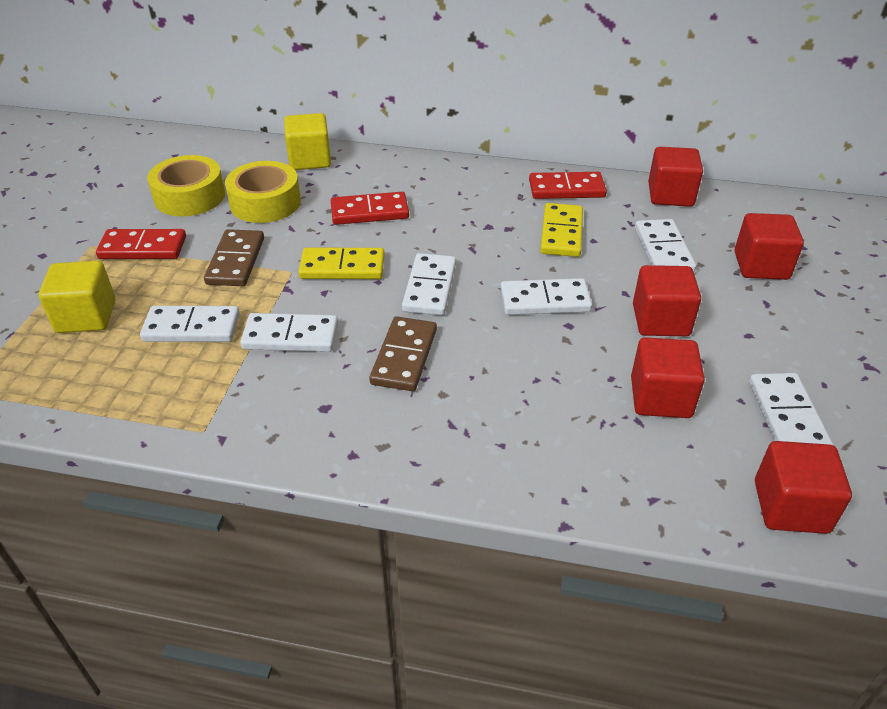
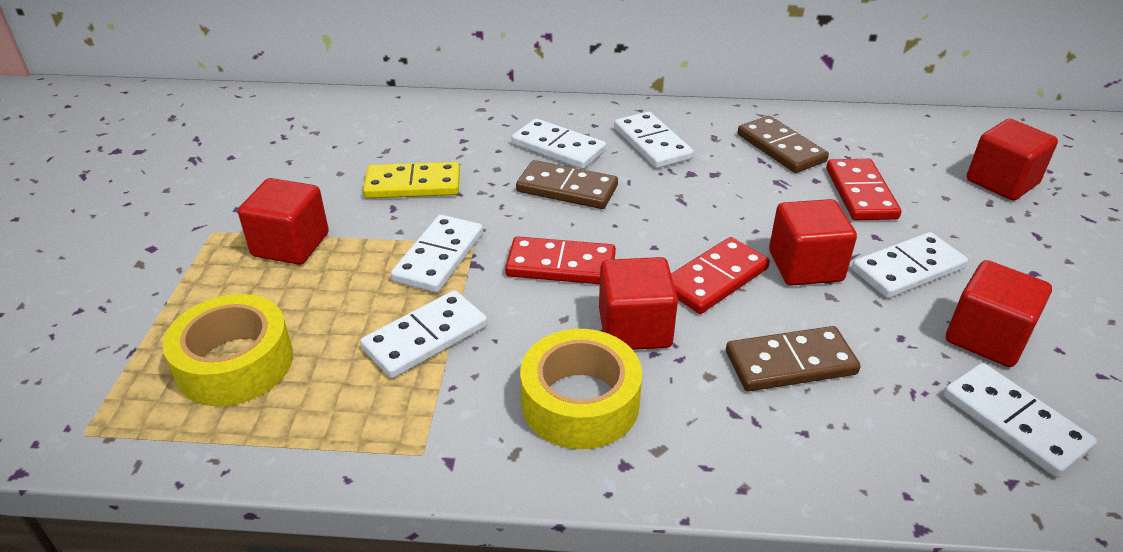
brown domino: 2 -> 3
yellow cube: 2 -> 0
yellow domino: 2 -> 1

